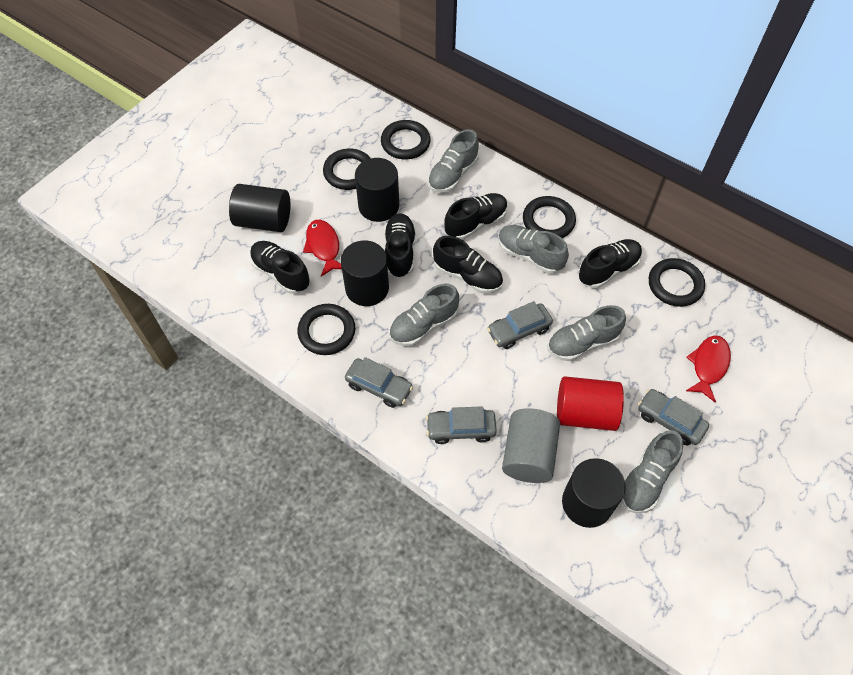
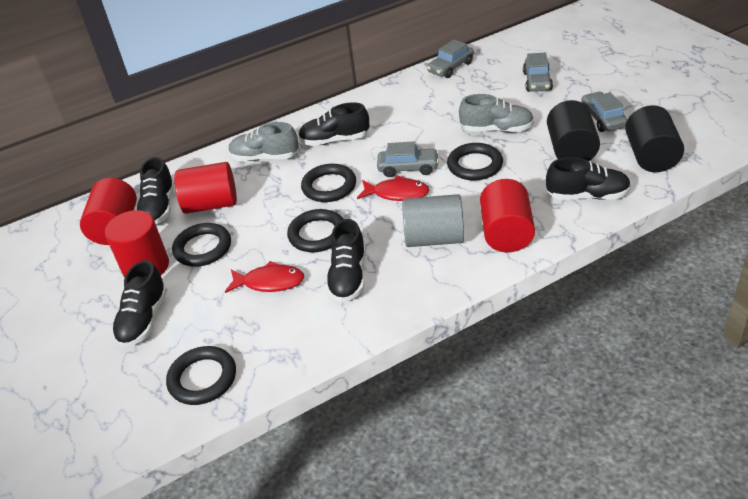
black cylinder: 4 -> 2
grey shoe: 5 -> 2
red cylinder: 1 -> 4

